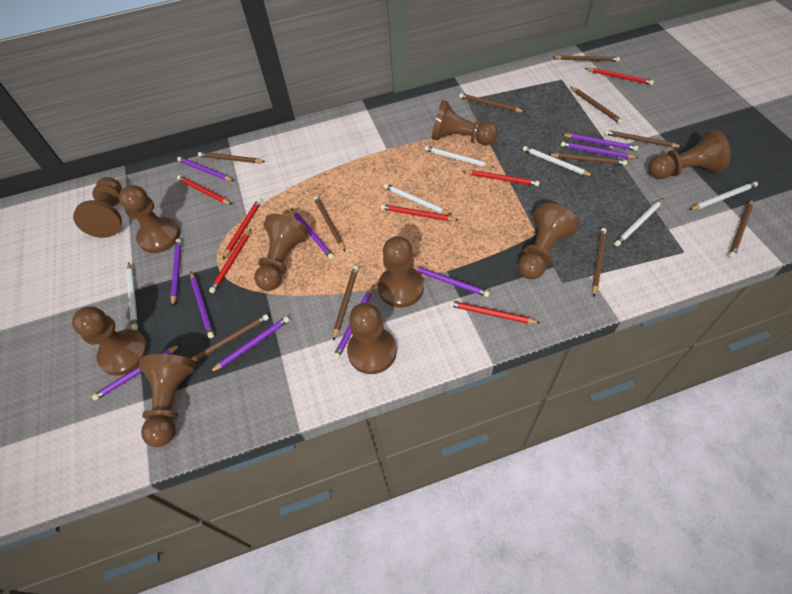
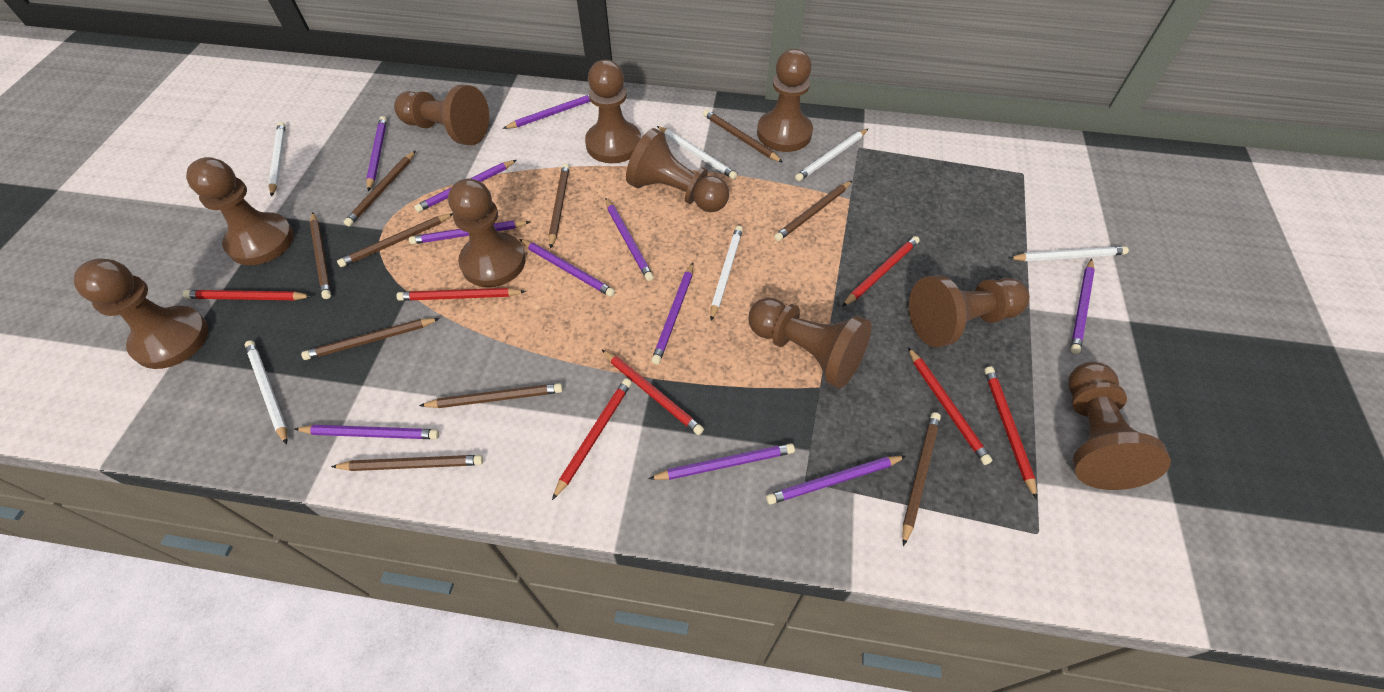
brown pencil: 11 -> 10
purple pencil: 10 -> 11

